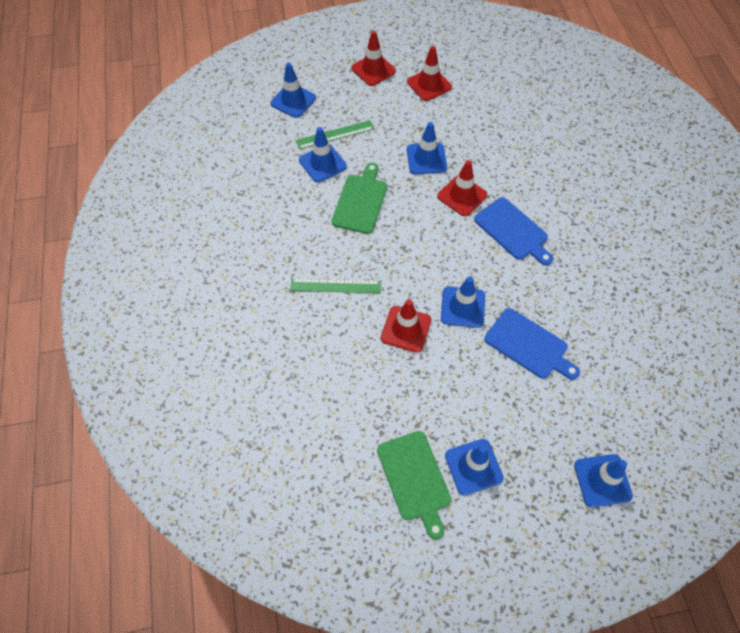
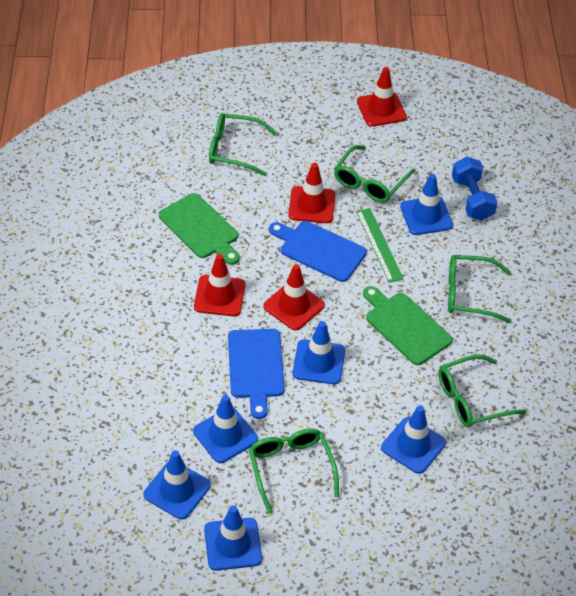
blue dumbbell: 0 -> 1
green glasses: 0 -> 5
green ruler: 2 -> 1

